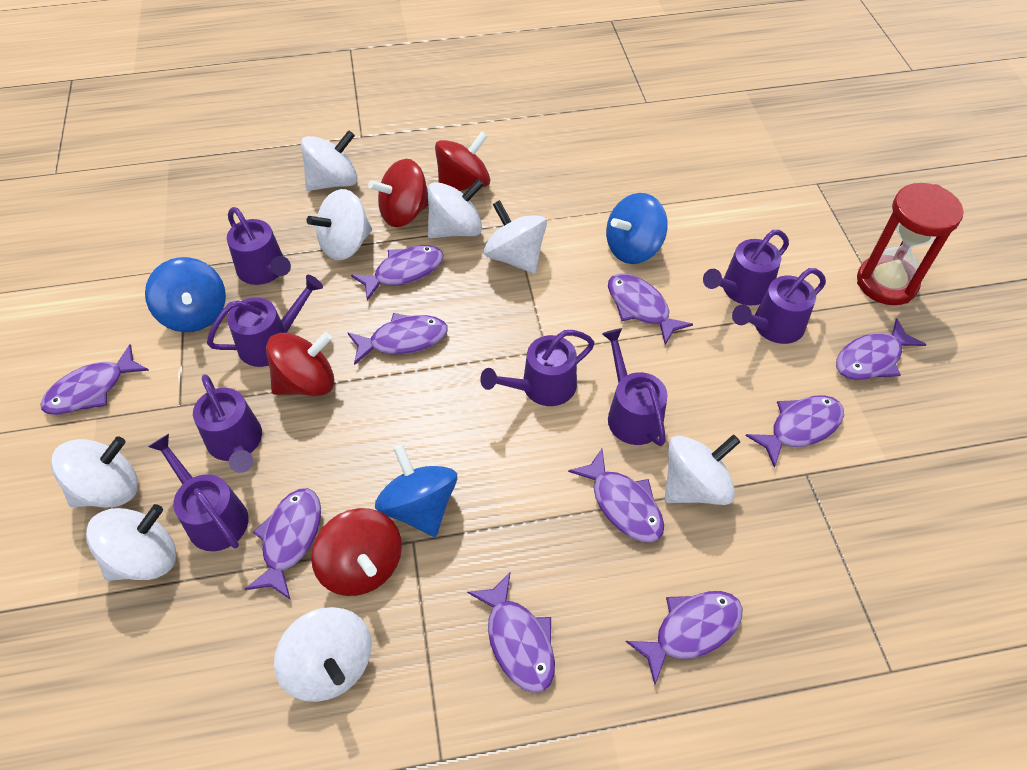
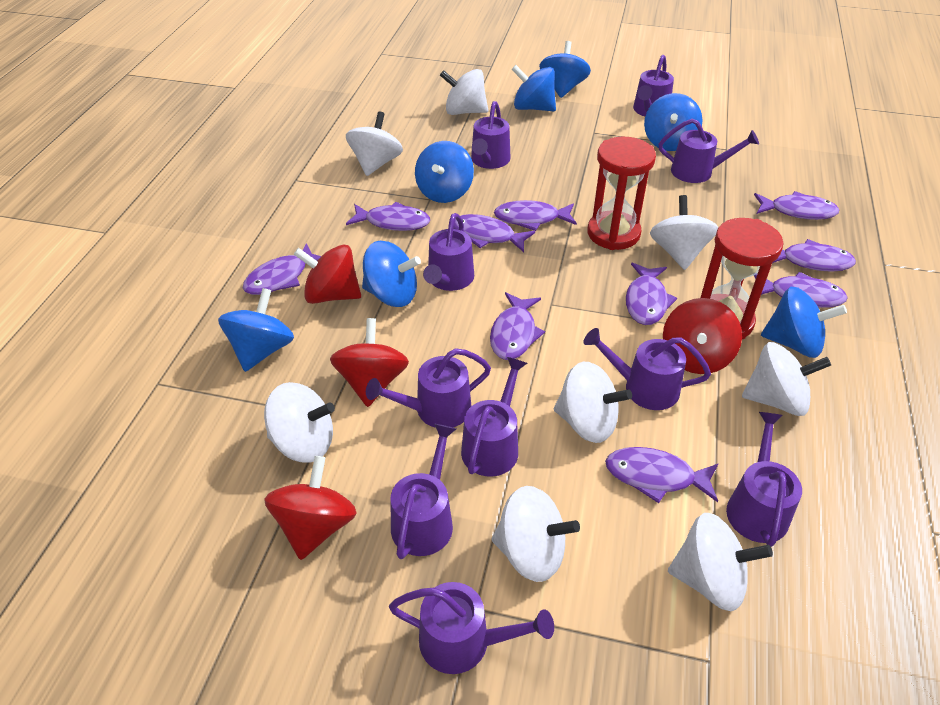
blue spinning top: 3 -> 7
purple watering can: 8 -> 10
red hourglass: 1 -> 2

